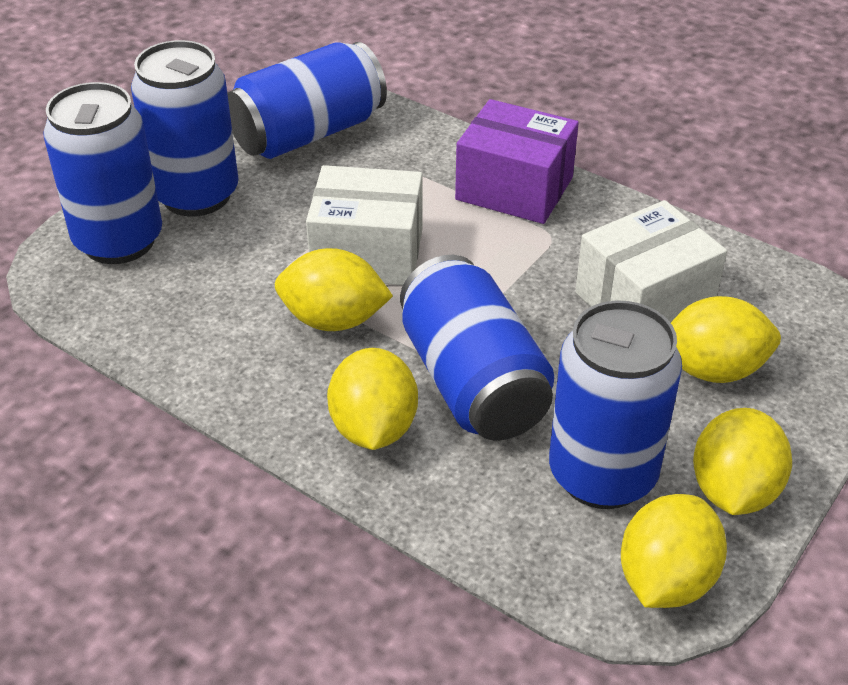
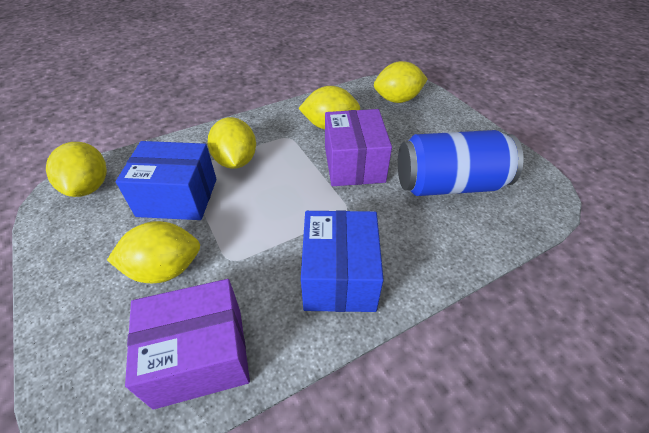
blue box: 0 -> 2
blue can: 5 -> 1
purple box: 1 -> 2
white box: 2 -> 0

